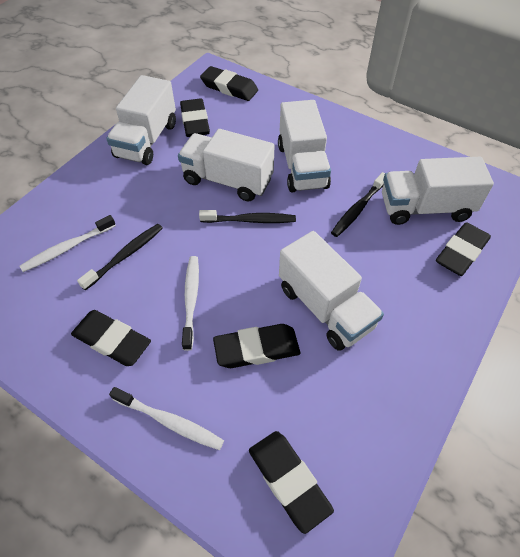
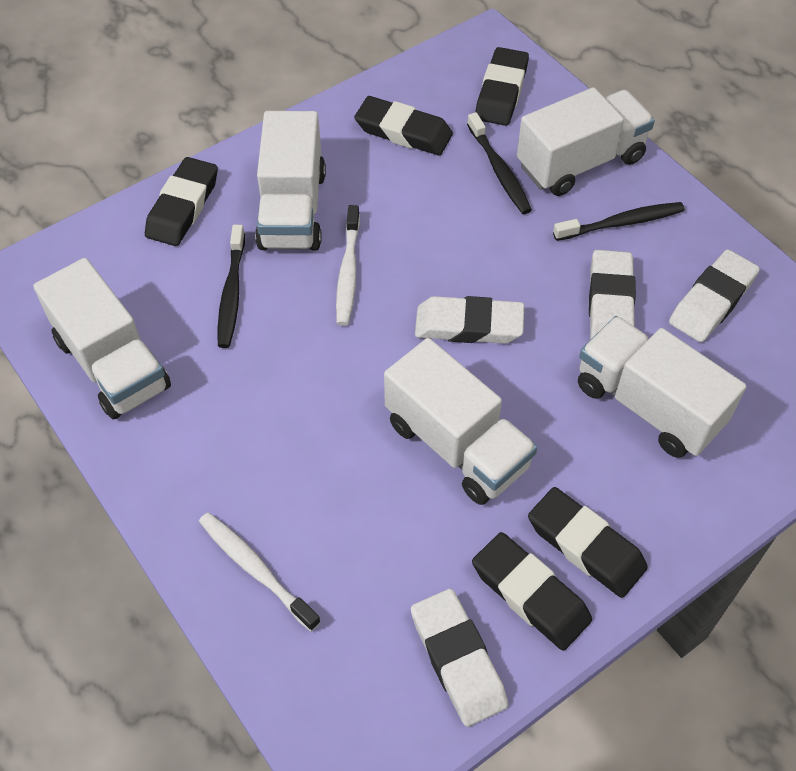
black eraser: 6 -> 5
white eraser: 0 -> 4
white toothbrush: 3 -> 2

